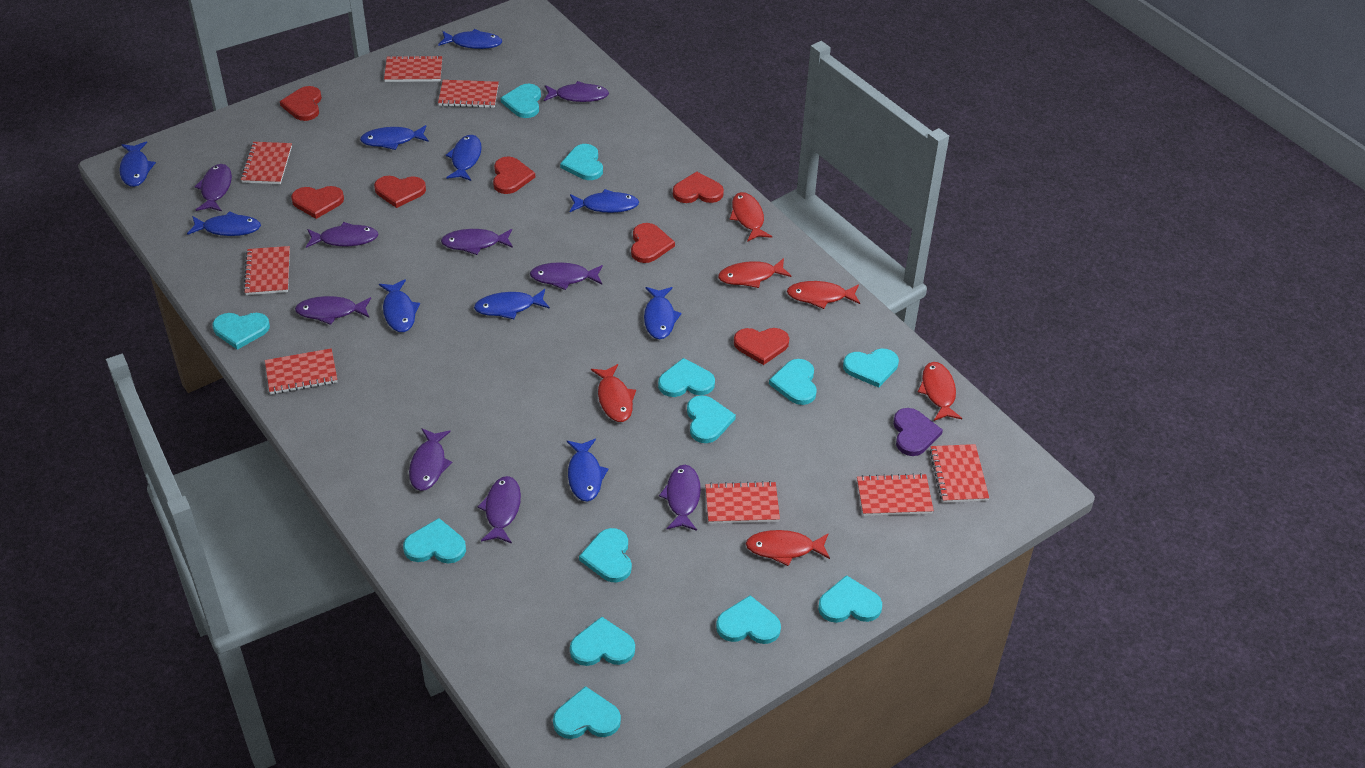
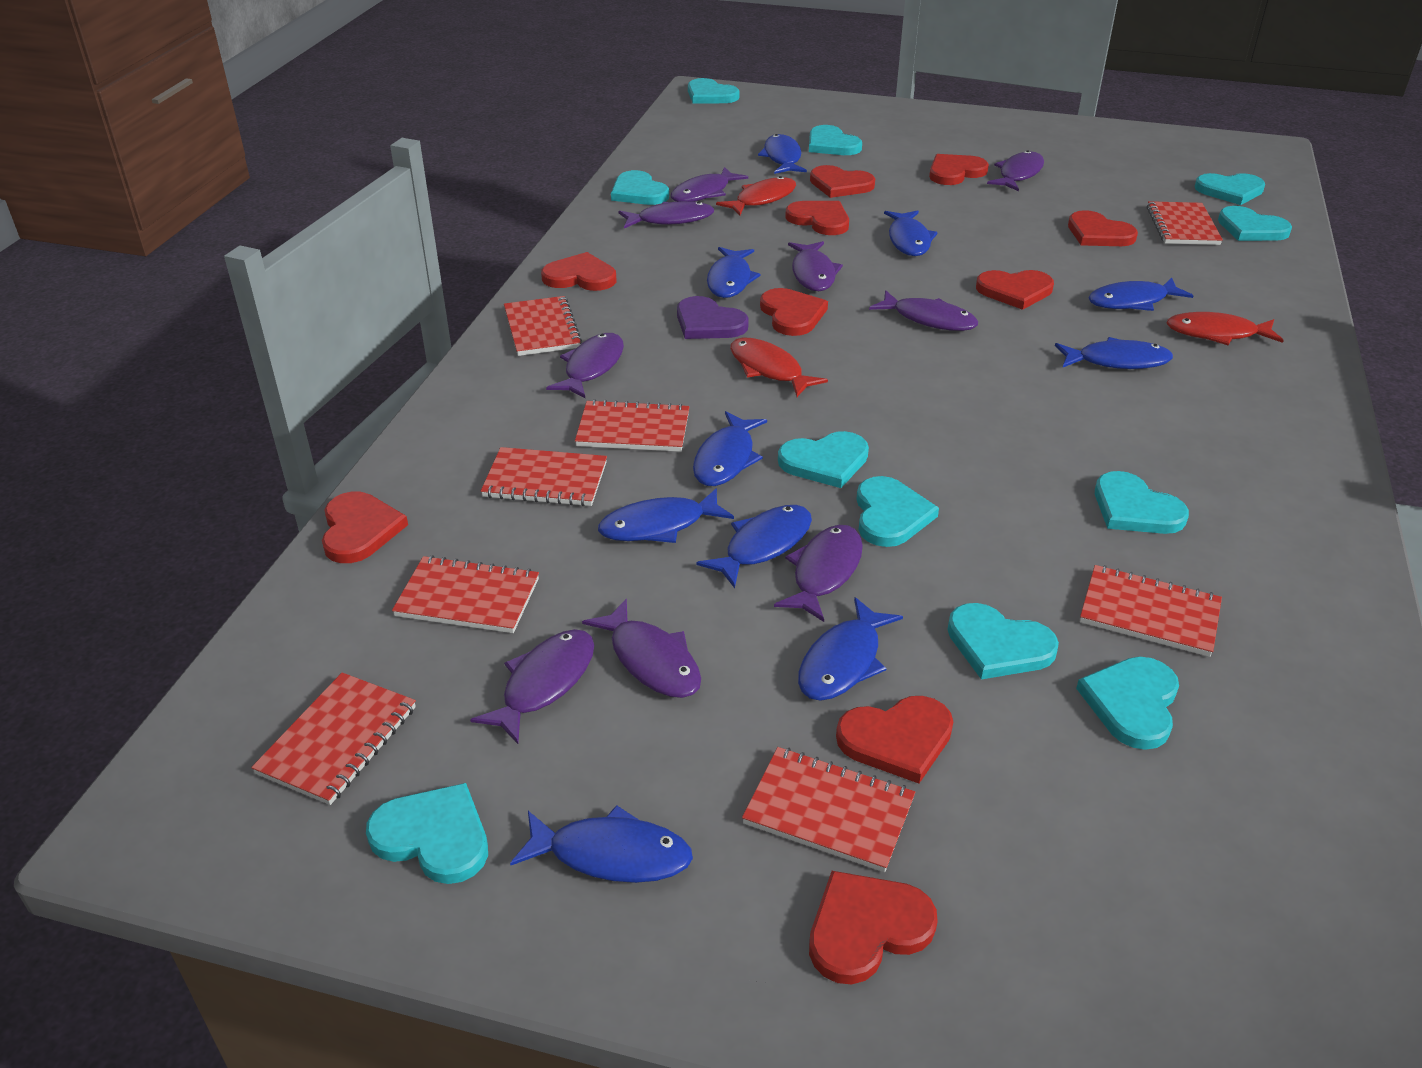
red fish: 6 -> 3
red heart: 7 -> 10
turquoise heart: 13 -> 11

